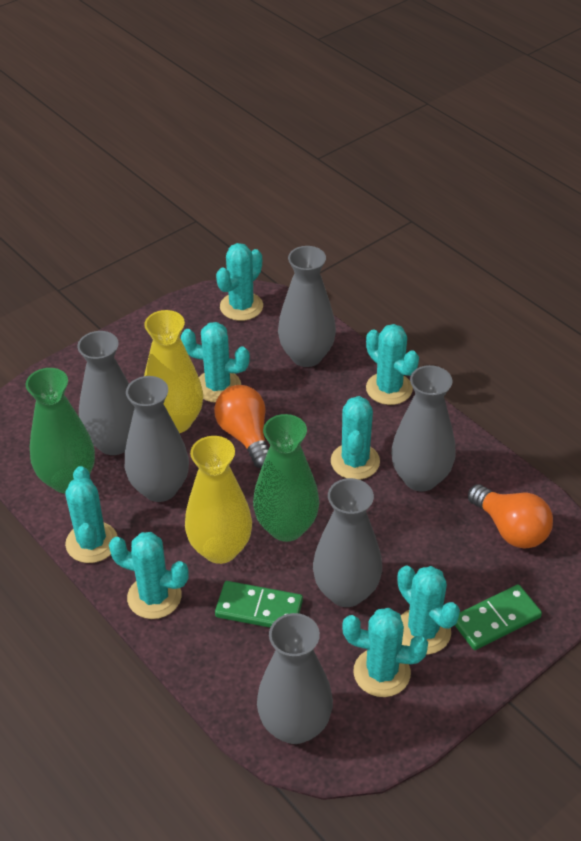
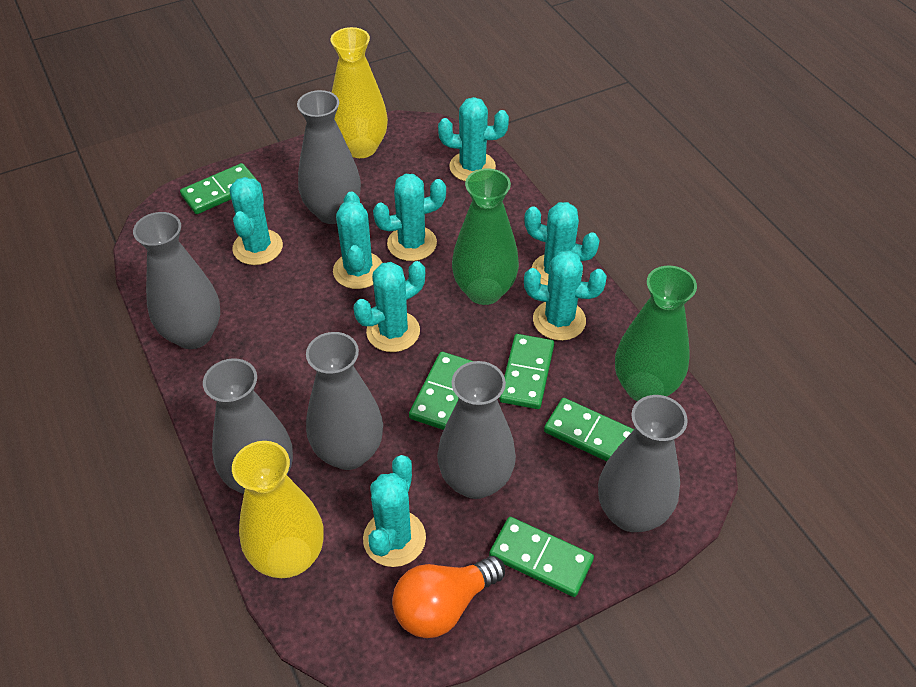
green domino: 2 -> 5
orange light bulb: 2 -> 1

